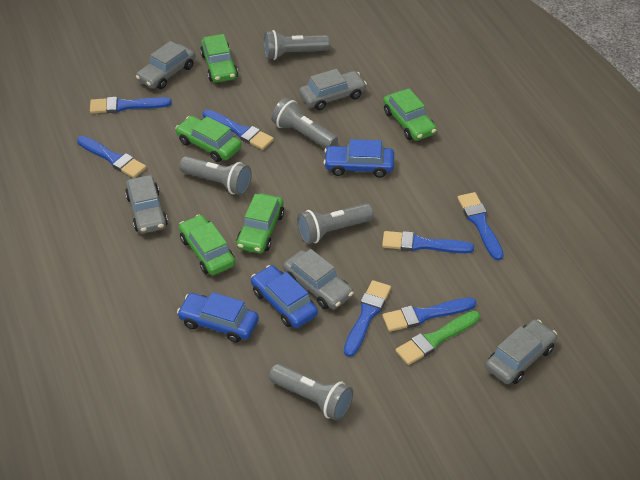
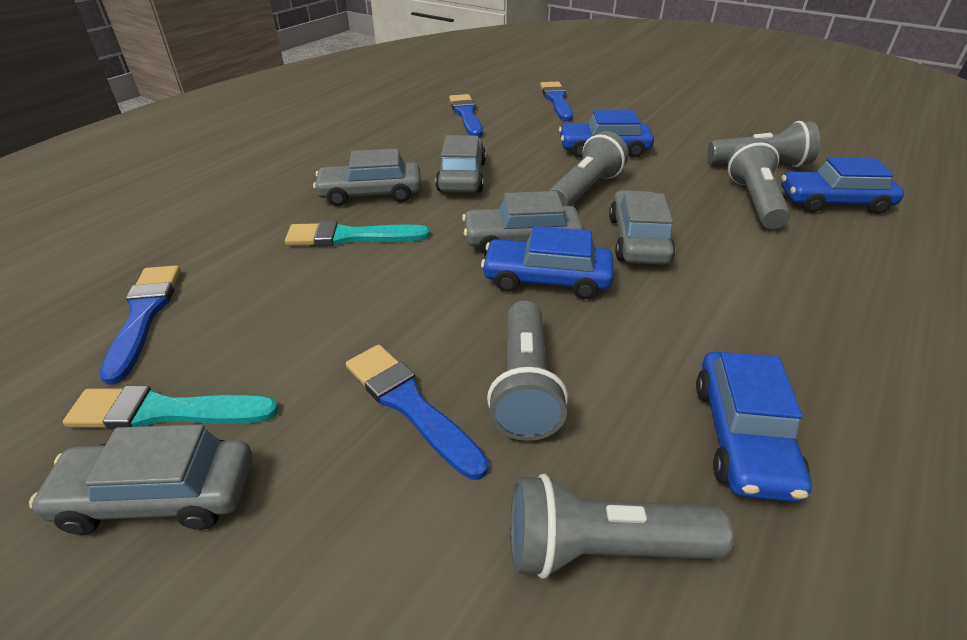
blue brush: 7 -> 4
blue car: 3 -> 4
green brush: 1 -> 0
green car: 5 -> 0
turquoise brush: 0 -> 2

